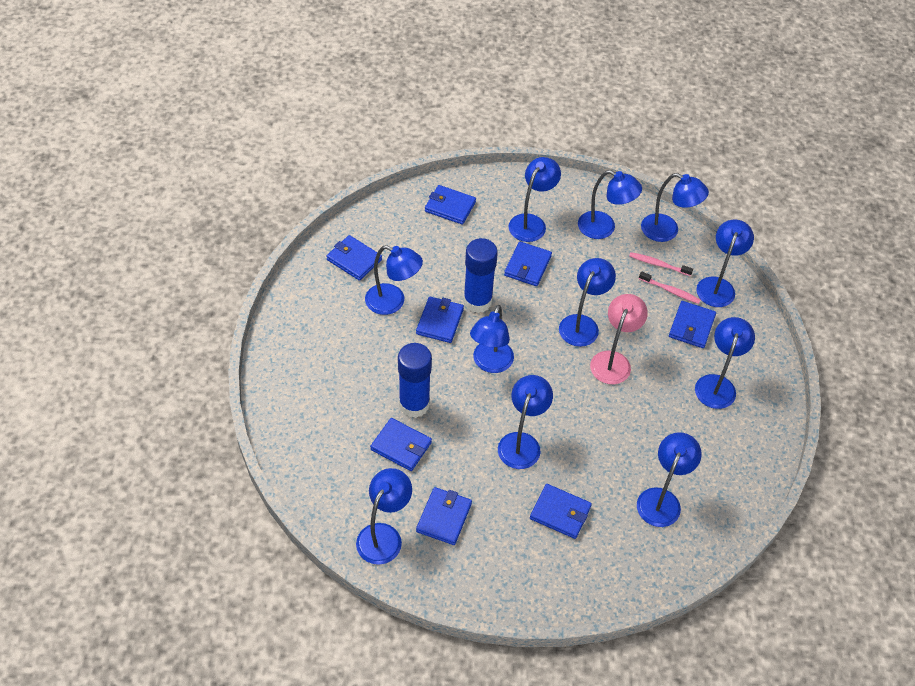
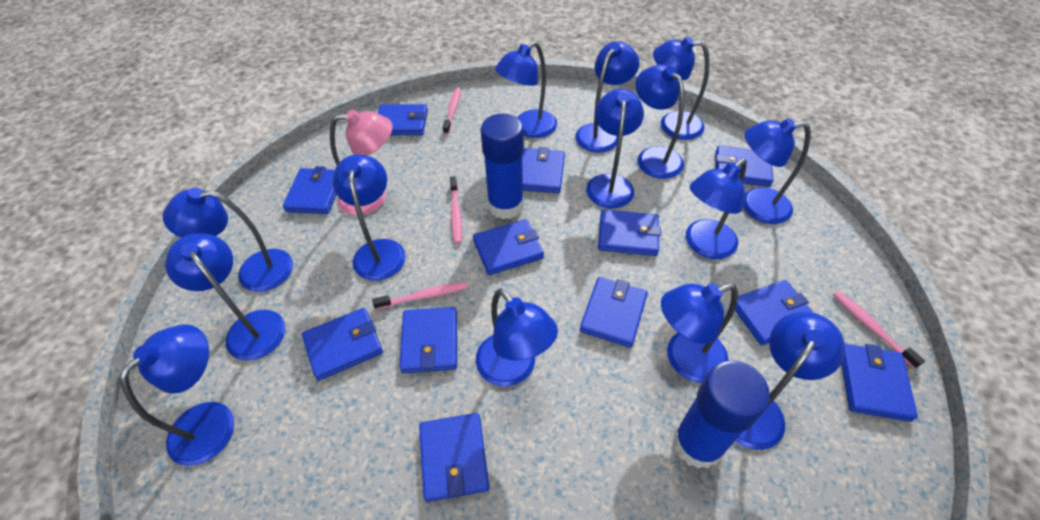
blue lamp: 11 -> 14
blue wallet: 8 -> 12
pink toothbrush: 2 -> 4

